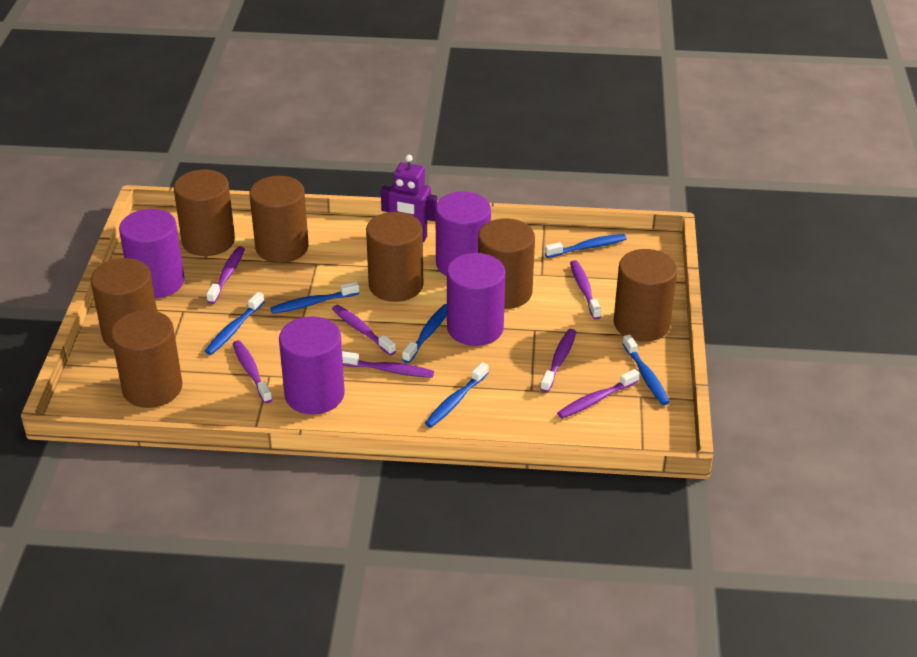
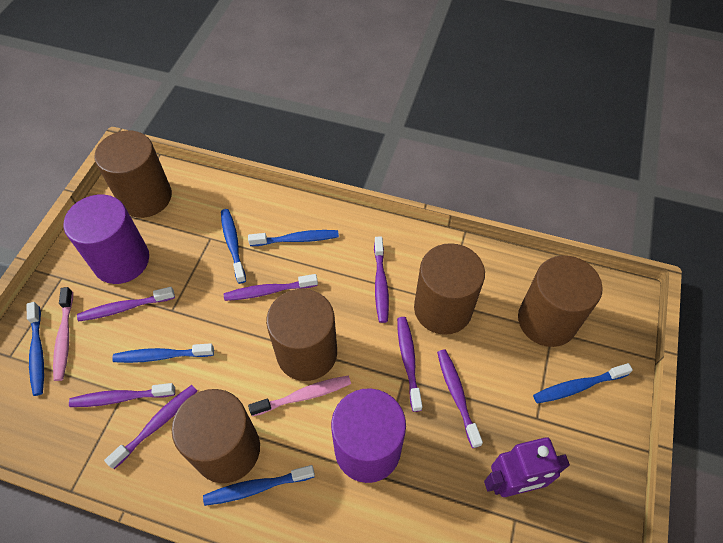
brown cylinder: 7 -> 5
pink toothbrush: 0 -> 2
purple cylinder: 4 -> 2

